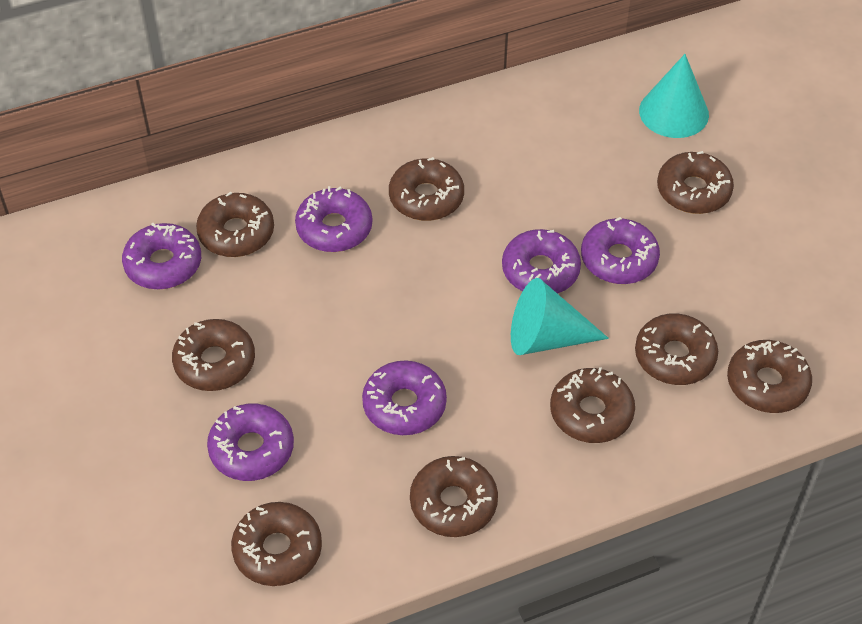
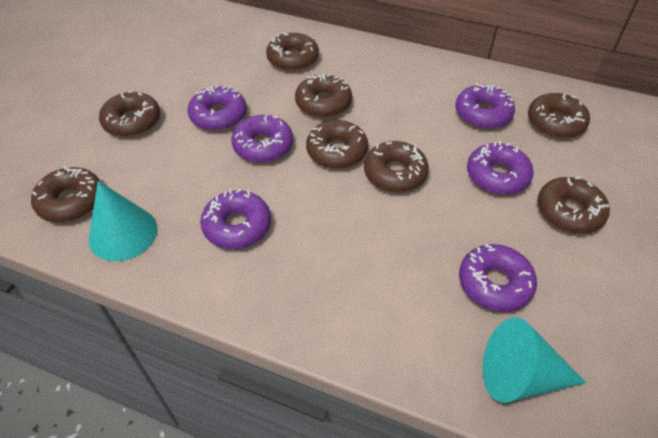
brown donut: 9 -> 8

